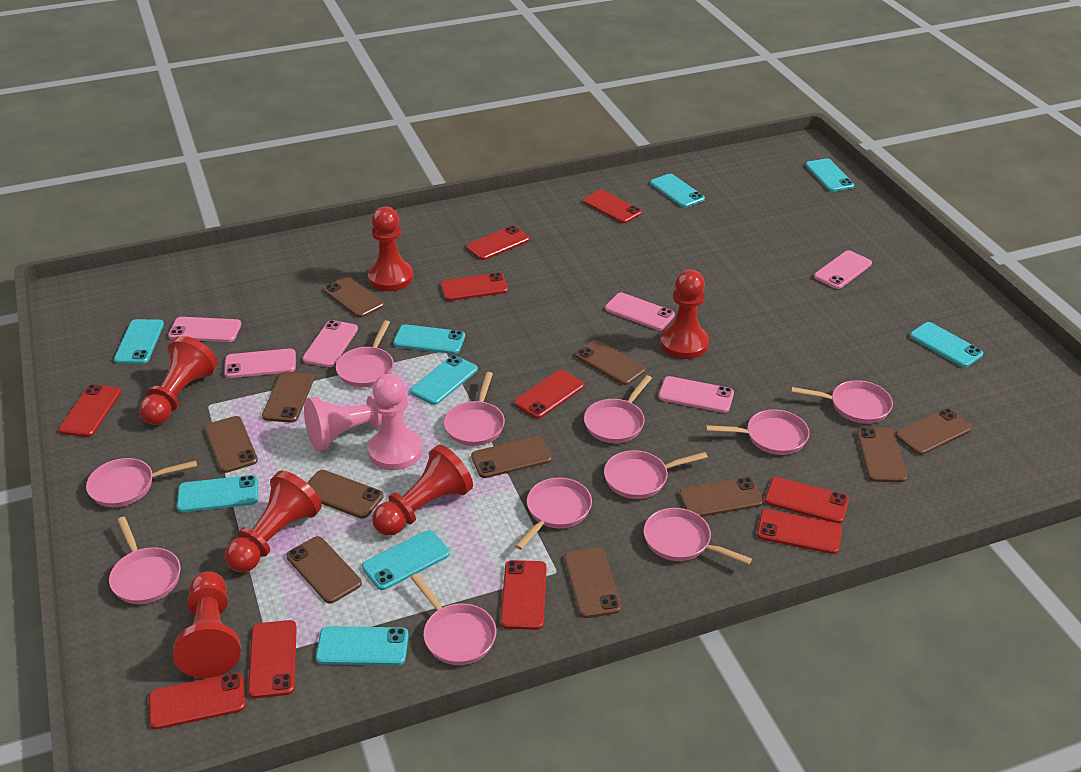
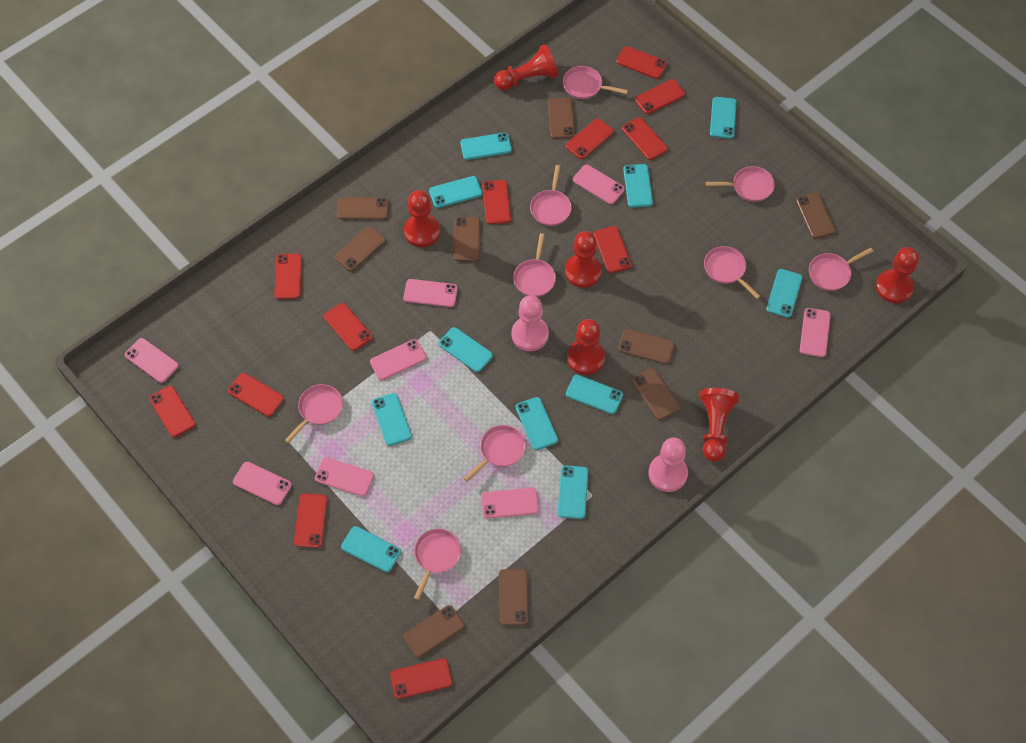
brown phone: 11 -> 9
pink pan: 11 -> 9
pink phone: 6 -> 8
red phone: 10 -> 12
turquoise phone: 9 -> 11

